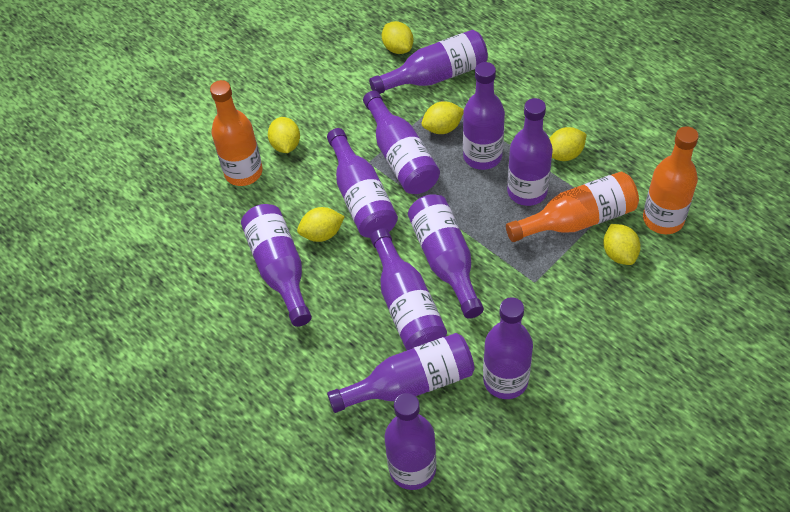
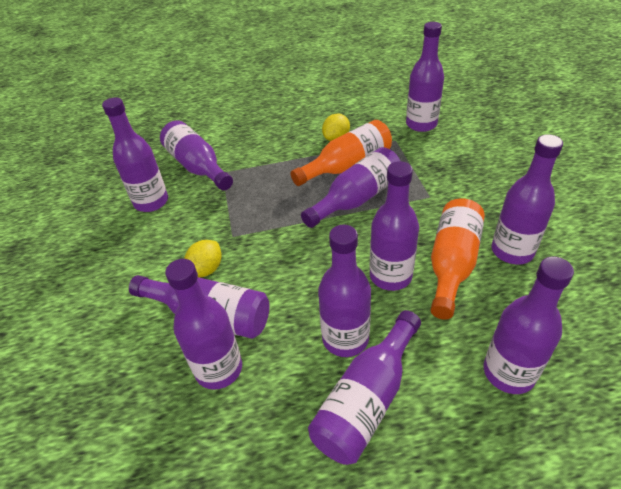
orange bottle: 3 -> 2
yellow lemon: 6 -> 2

